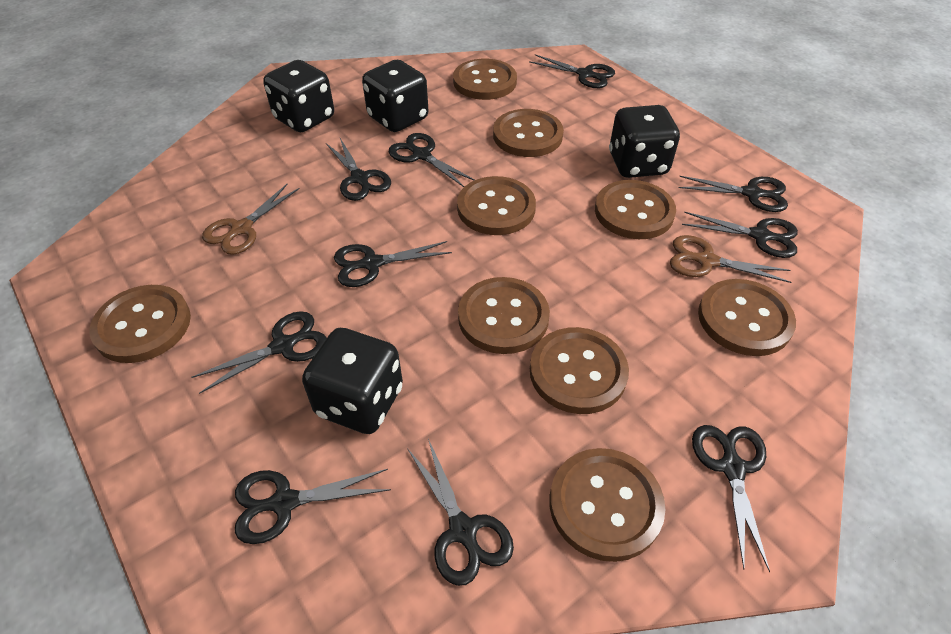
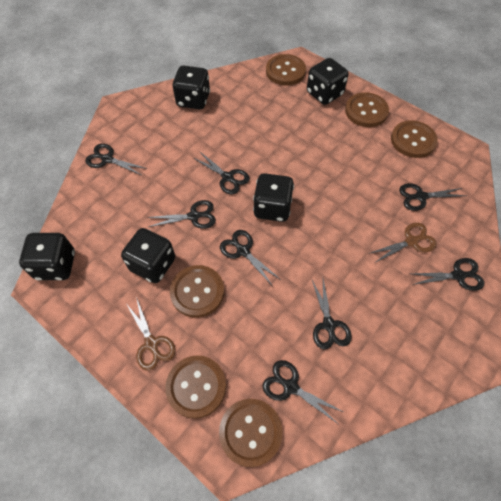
black dice: 4 -> 5
black scissors: 10 -> 8
brown button: 9 -> 6

